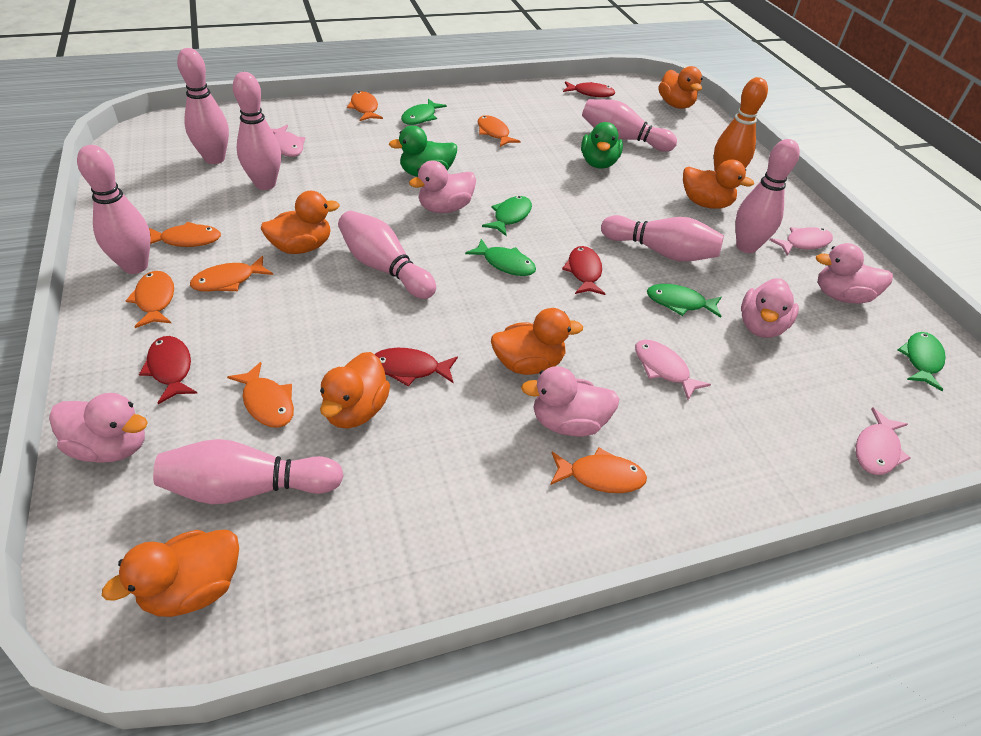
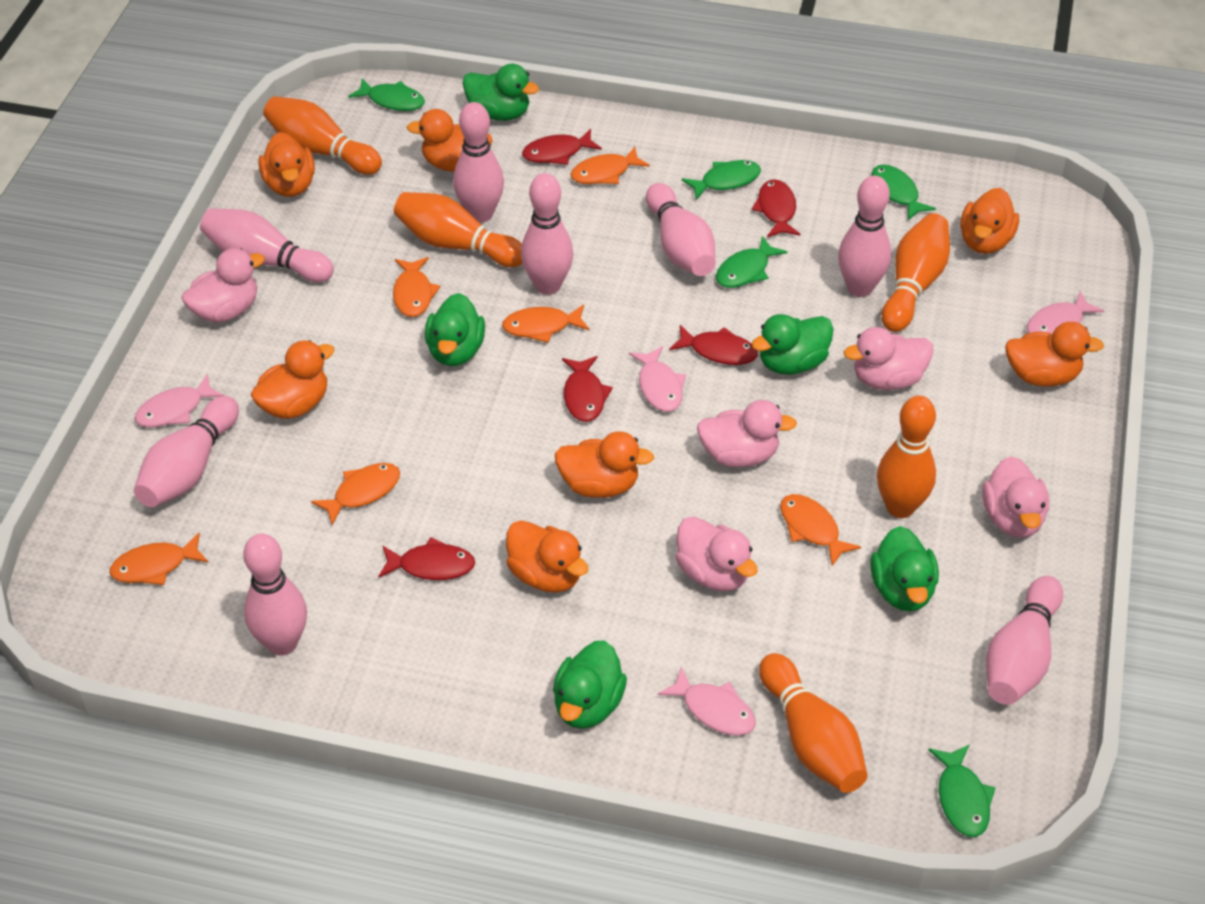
green duck: 2 -> 5
orange bowling pin: 1 -> 5
orange duck: 6 -> 7
orange fish: 7 -> 6
red fish: 4 -> 5

